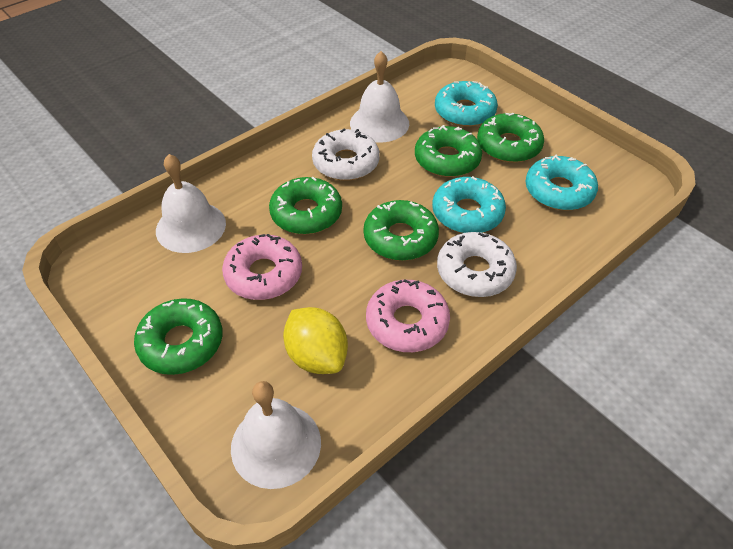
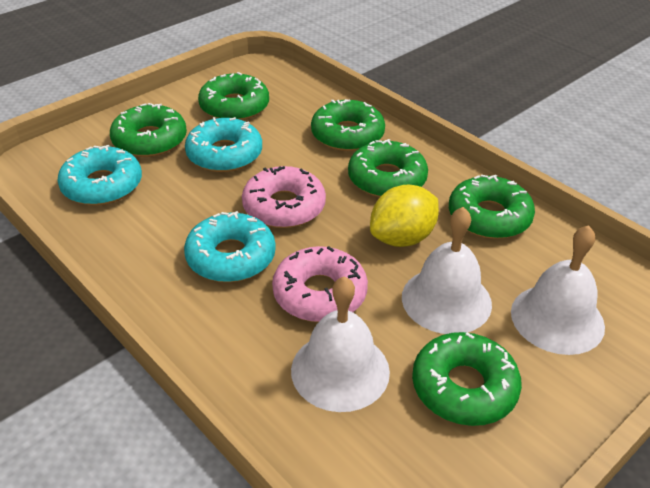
green donut: 5 -> 6
white donut: 2 -> 0

